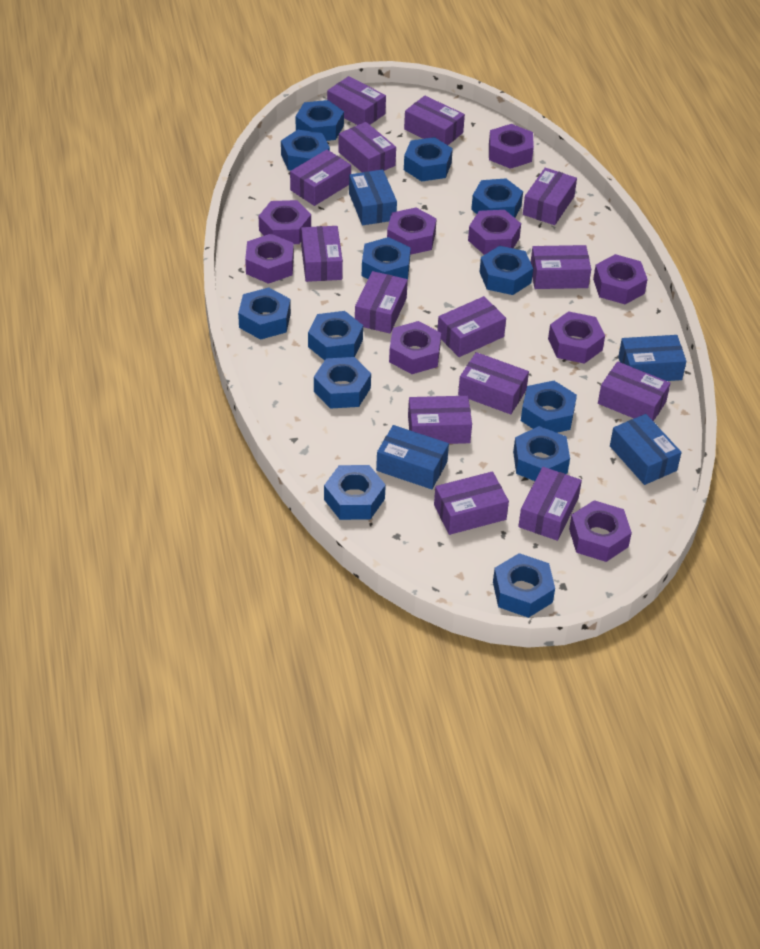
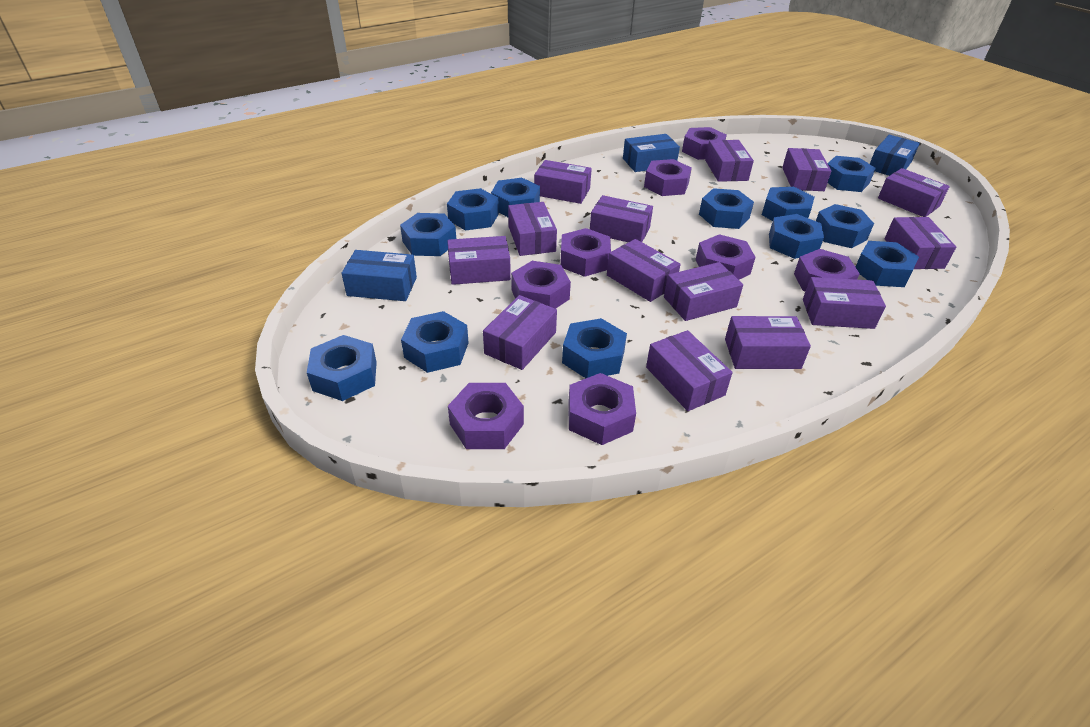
blue box: 4 -> 3
blue nut: 13 -> 12
purple nut: 9 -> 8

